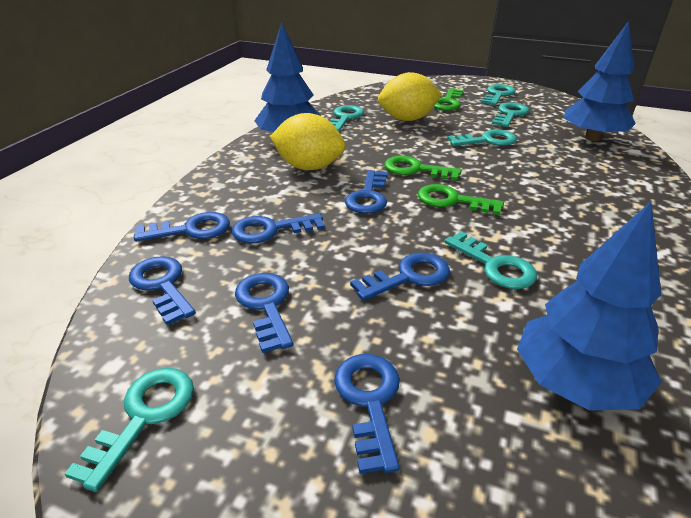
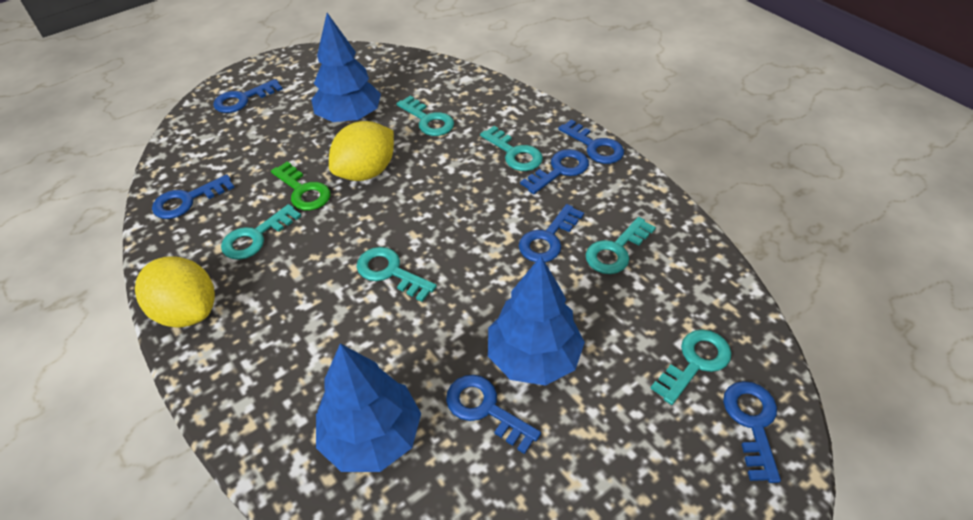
green key: 3 -> 1

